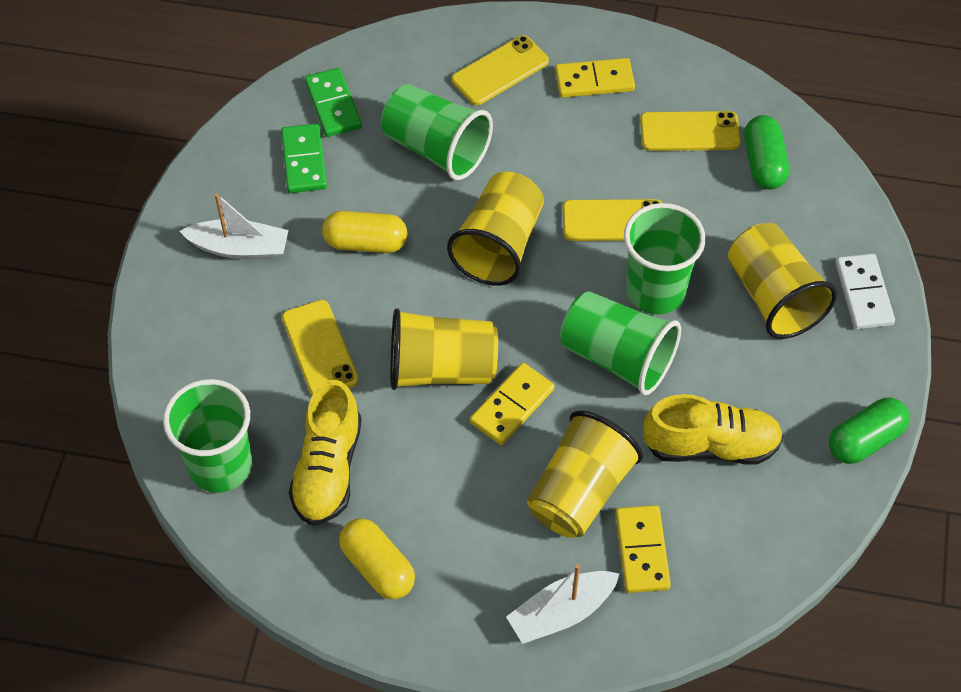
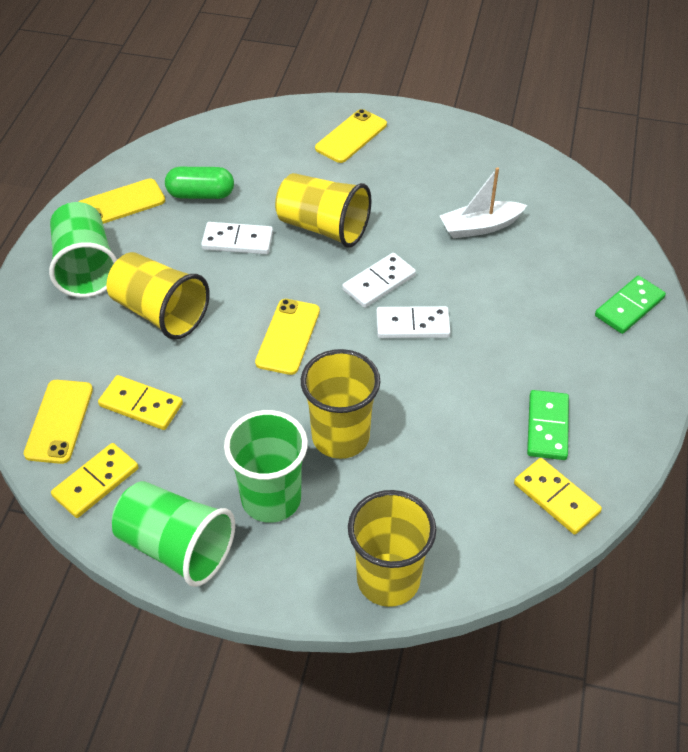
green capsule: 2 -> 1
green cup: 4 -> 3
white boat: 2 -> 1
white domino: 1 -> 3
yellow capsule: 2 -> 0
yellow shoe: 2 -> 0

